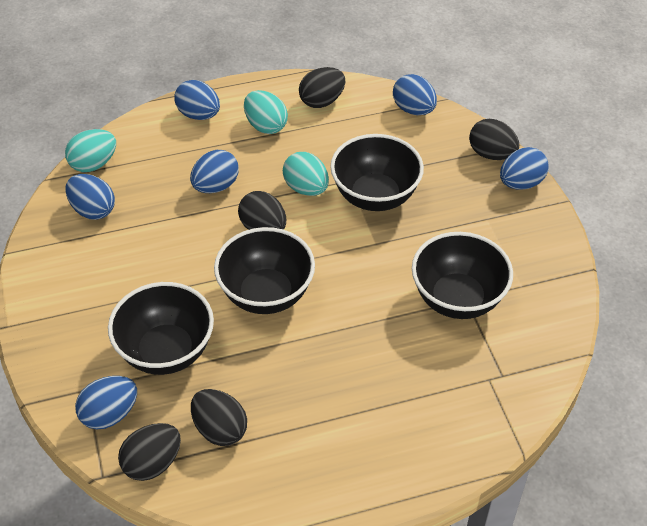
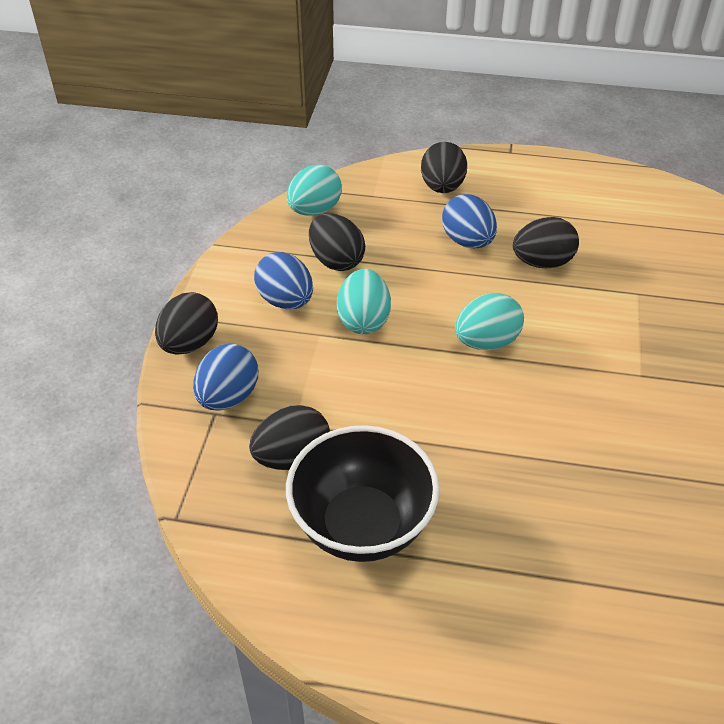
black bowl: 4 -> 1
blue egg: 6 -> 3

